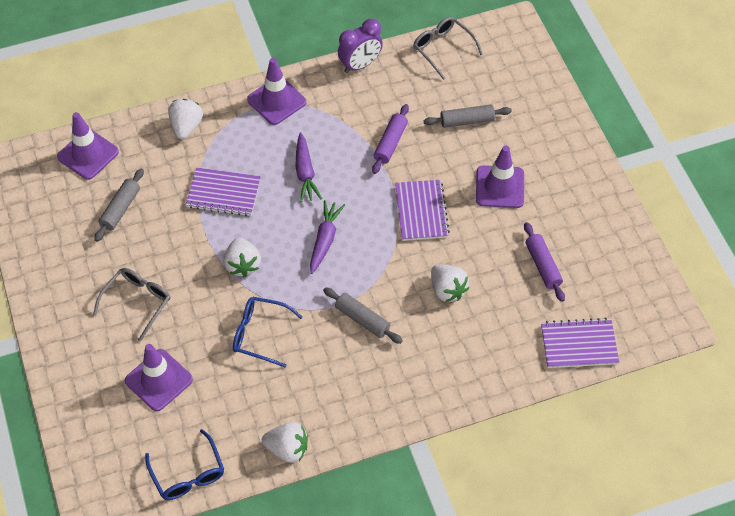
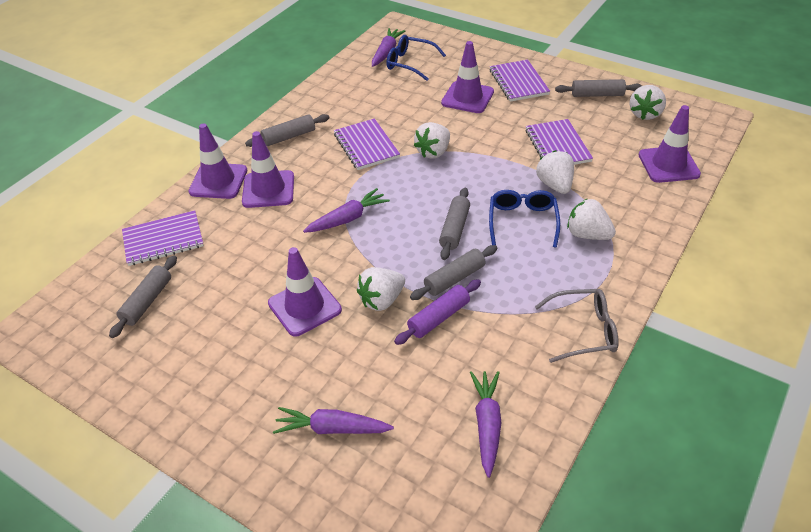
grey glasses: 2 -> 1
grey rolling pin: 3 -> 5
purple carrot: 2 -> 4
purple clock: 1 -> 0
purple notebook: 3 -> 4
purple rolling pin: 2 -> 1
purple traffic cone: 4 -> 5
white strawberry: 4 -> 5

